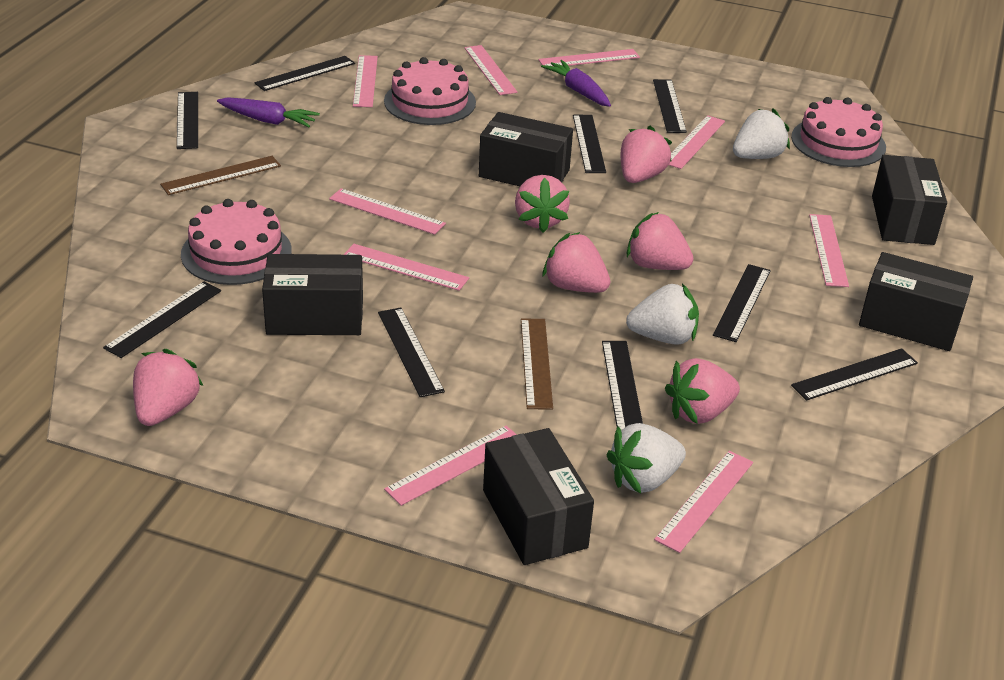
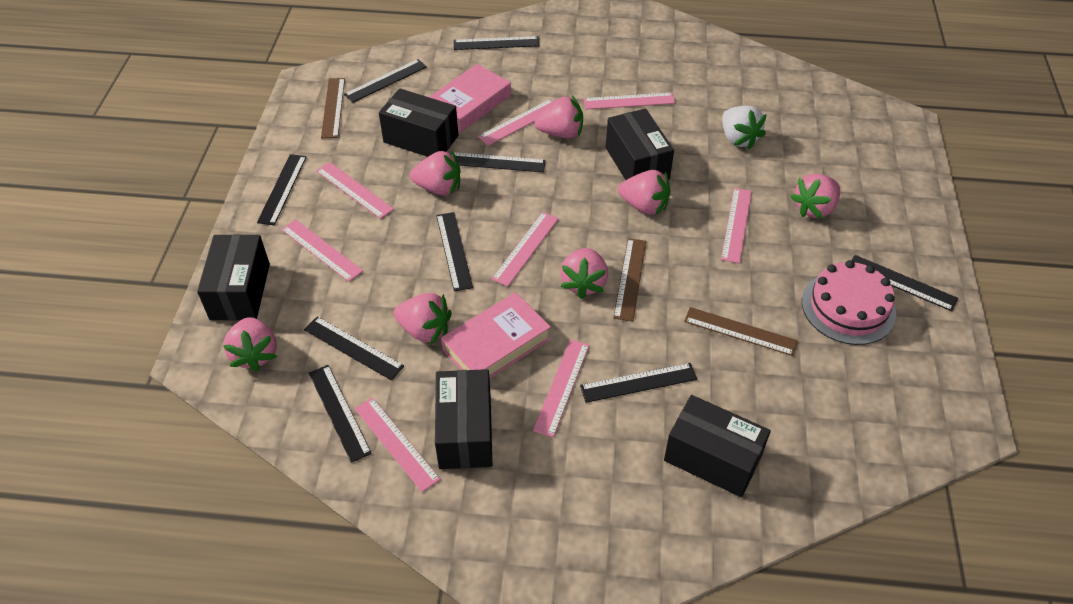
brown ruler: 2 -> 3
pink book: 0 -> 2
pink cake: 3 -> 1
pink ruler: 9 -> 8
pink strawberry: 6 -> 7
purple carrot: 2 -> 0
white strawberry: 3 -> 1

